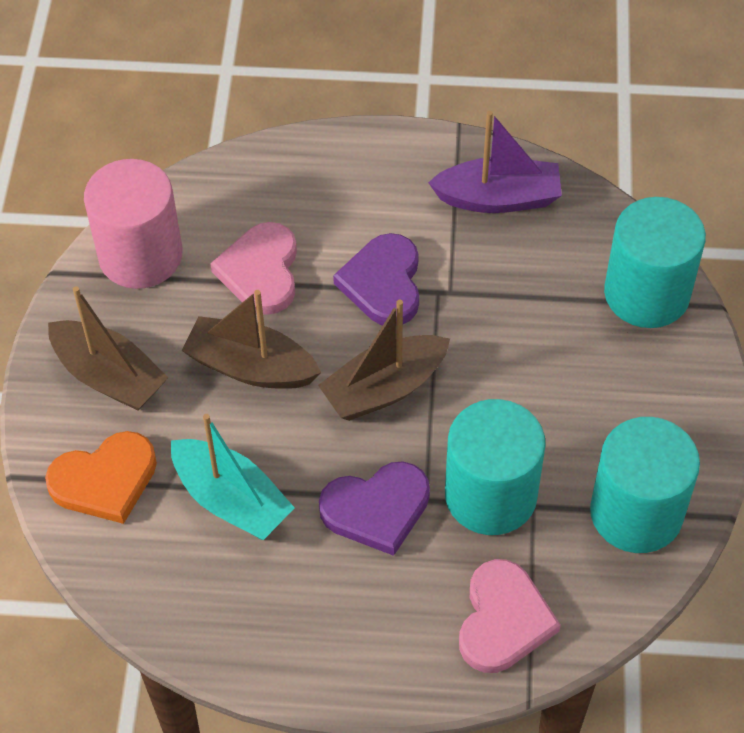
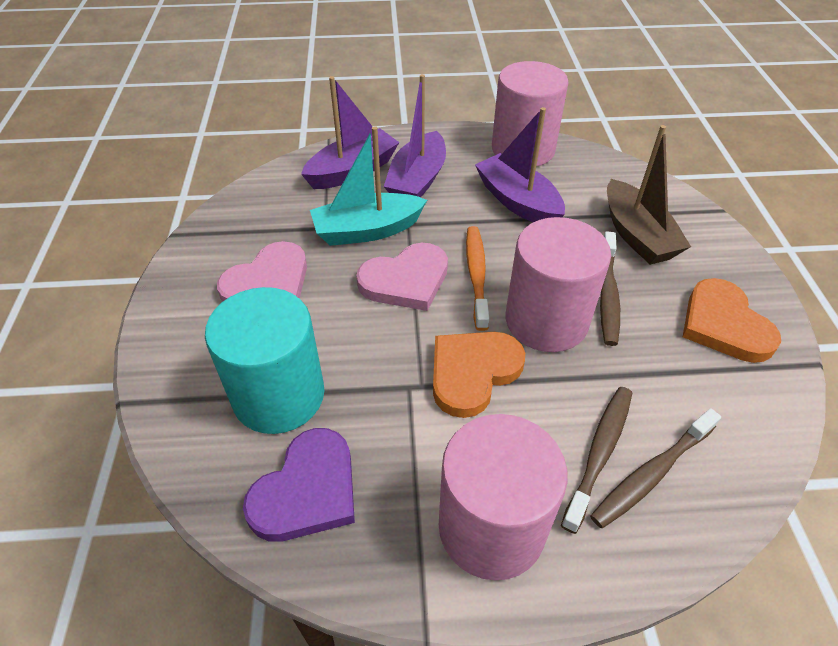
brown boat: 3 -> 1
brown toothbrush: 0 -> 3
orange heart: 1 -> 2
orange toothbrush: 0 -> 1
pink cylinder: 1 -> 3
purple boat: 1 -> 3
purple heart: 2 -> 1
turquoise cylinder: 3 -> 1

